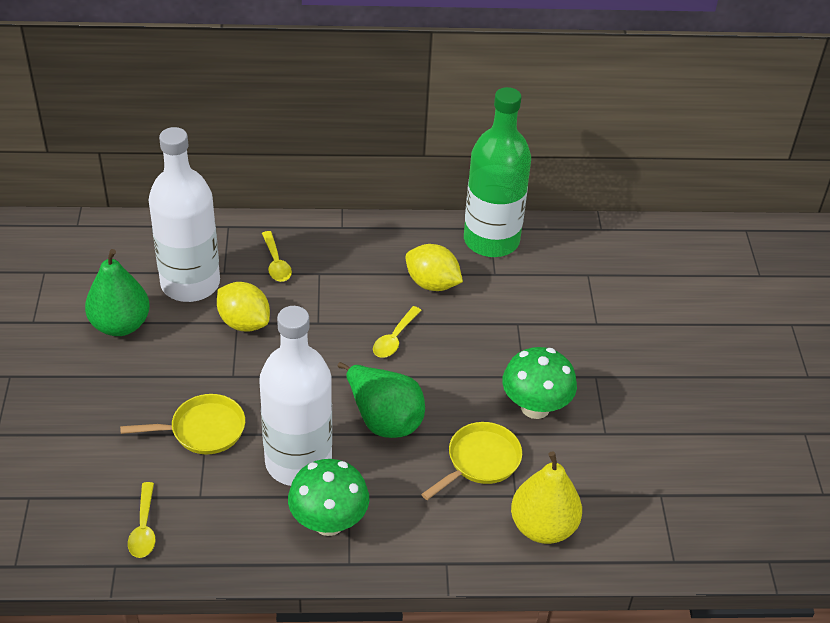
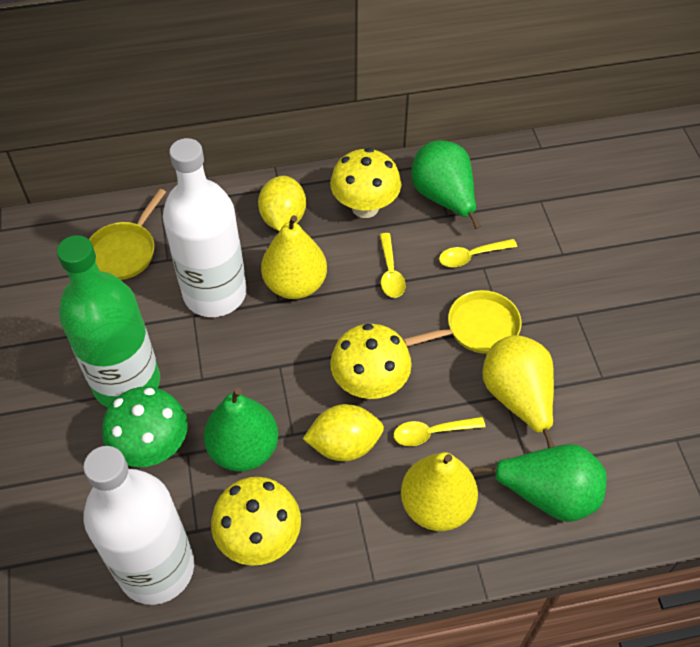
green mushroom: 2 -> 1
green pear: 2 -> 3
yellow mushroom: 0 -> 3
yellow pear: 1 -> 3

